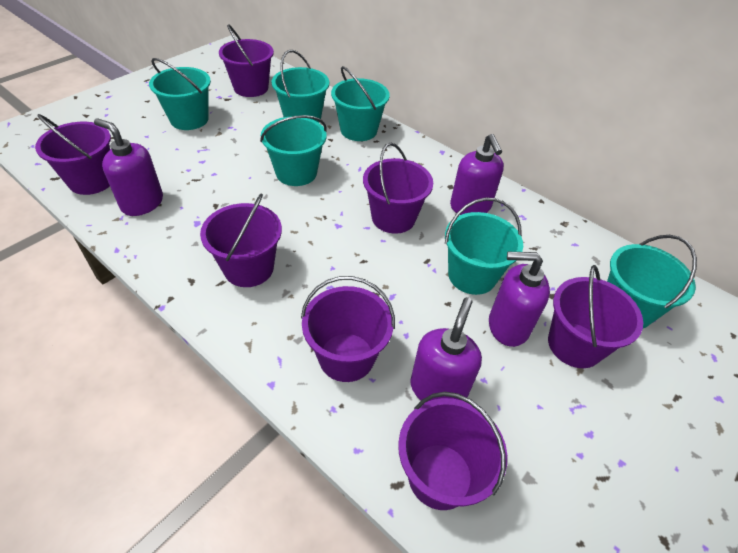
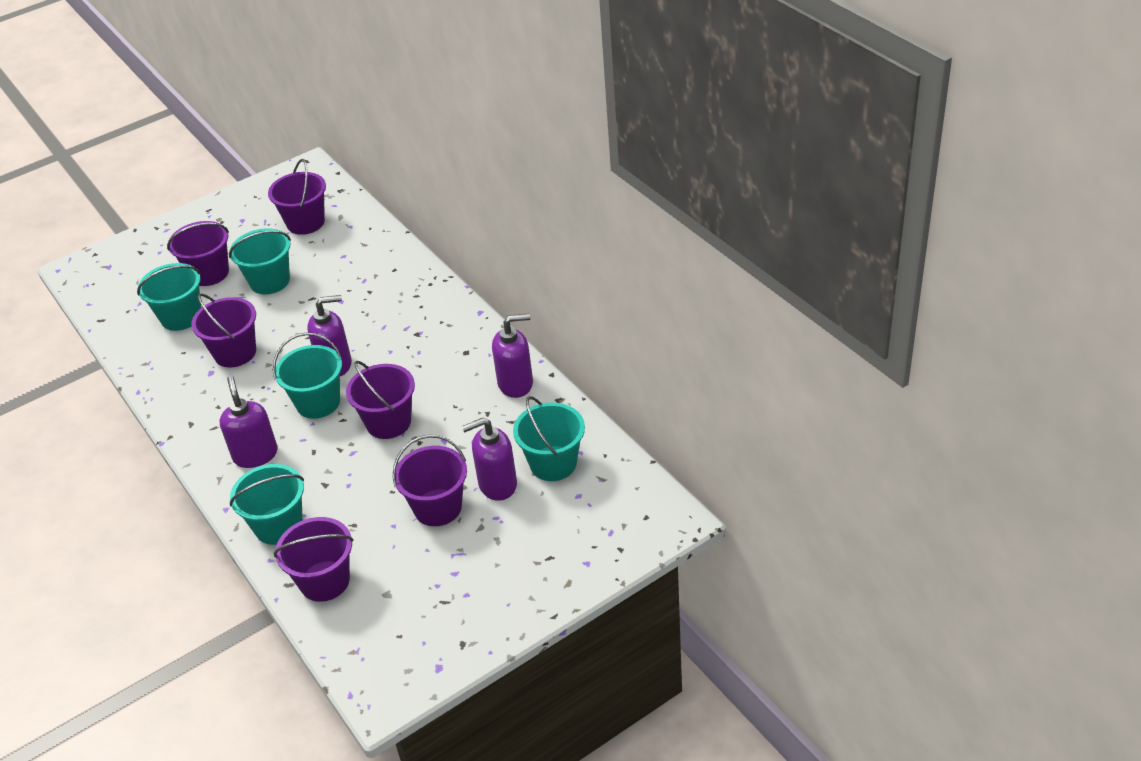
purple bucket: 7 -> 6
turquoise bucket: 6 -> 5

